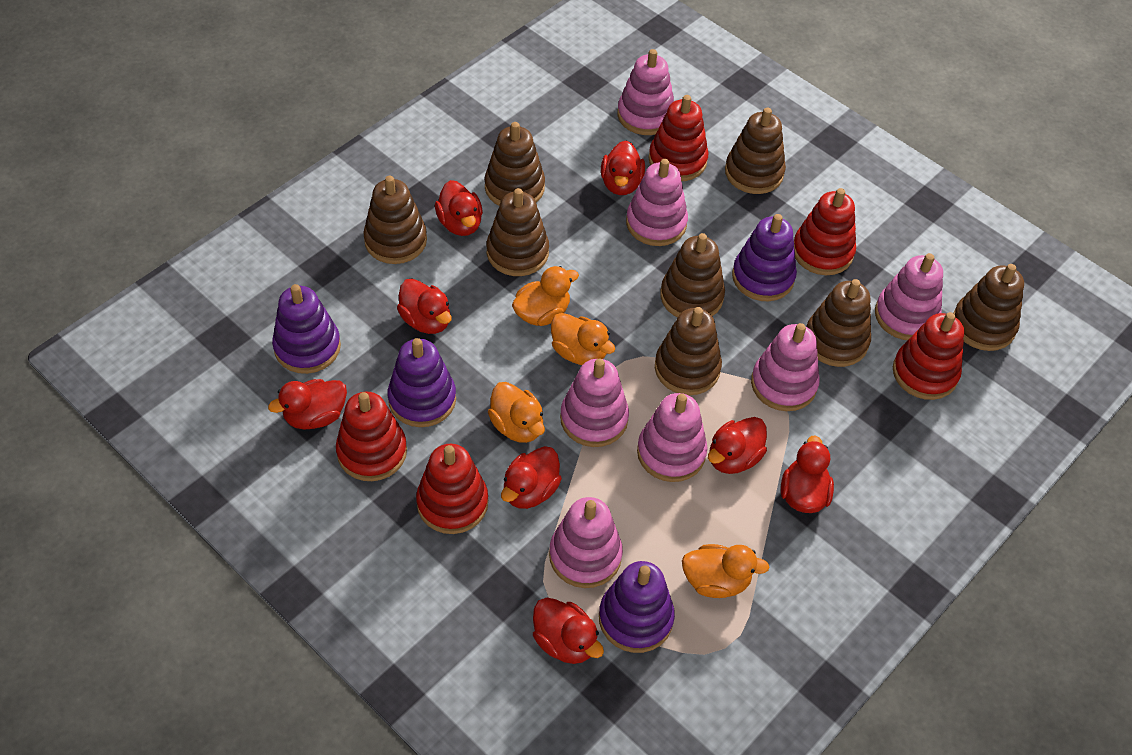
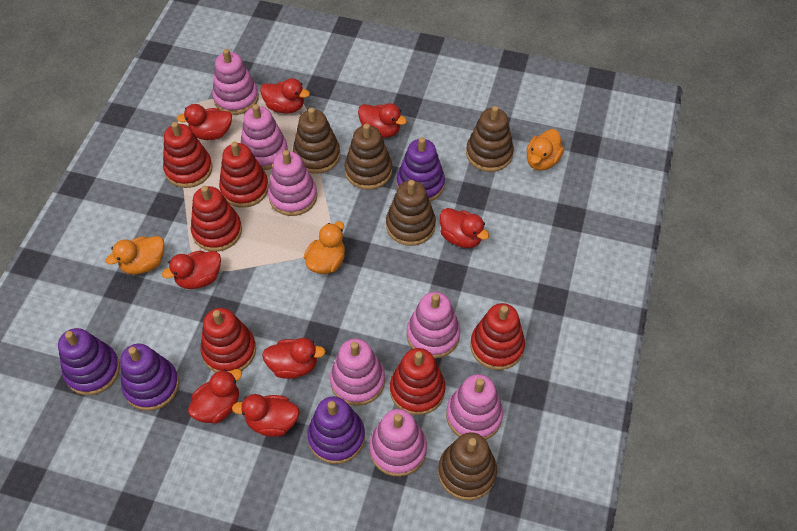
brown stacking toy: 8 -> 5
orange duck: 4 -> 3
red stacking toy: 5 -> 6

